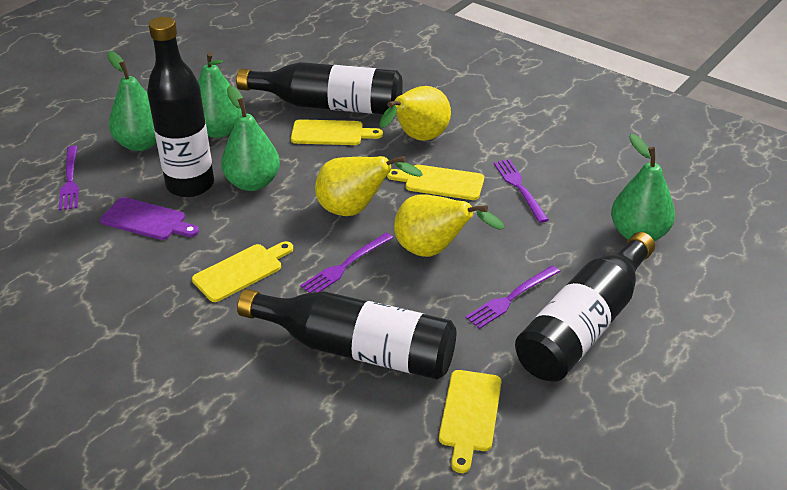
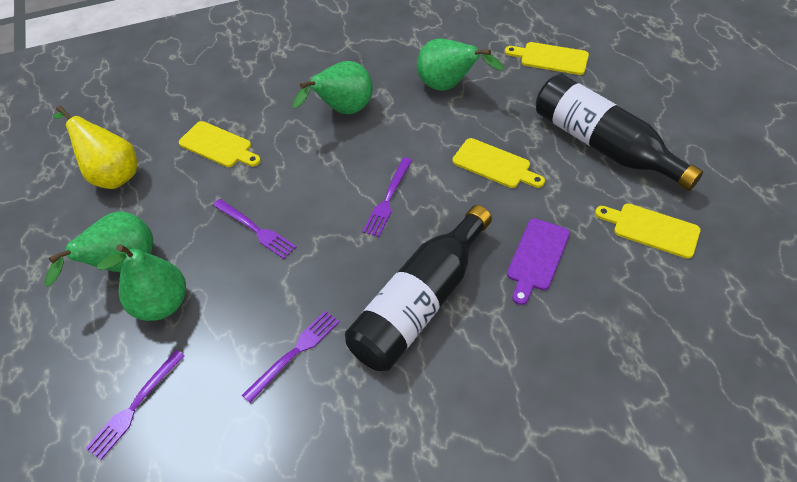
black bottle: 4 -> 2
yellow pear: 3 -> 1

